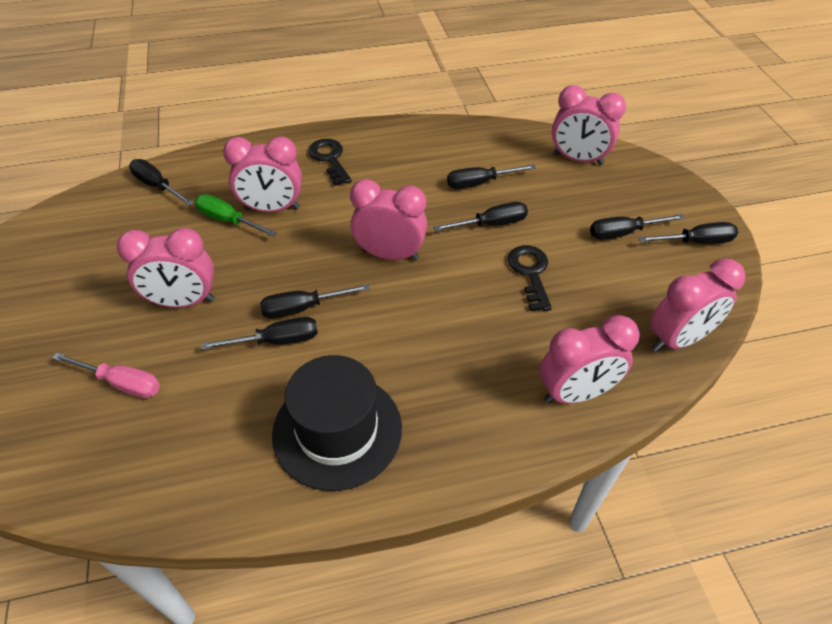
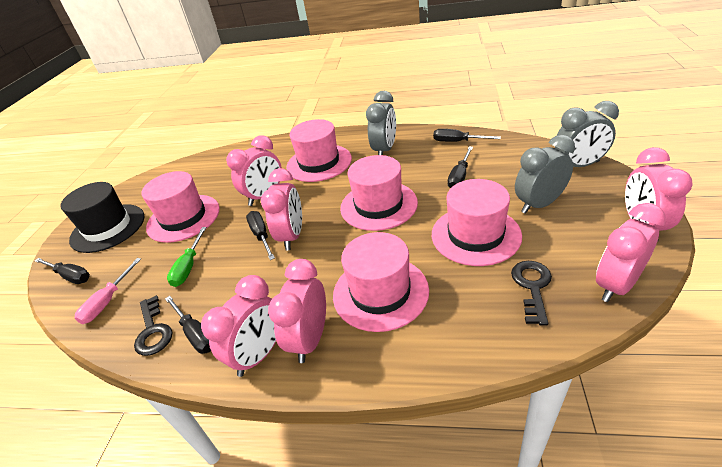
black screwdriver: 7 -> 5
grey clock: 0 -> 3
pink hat: 0 -> 5

